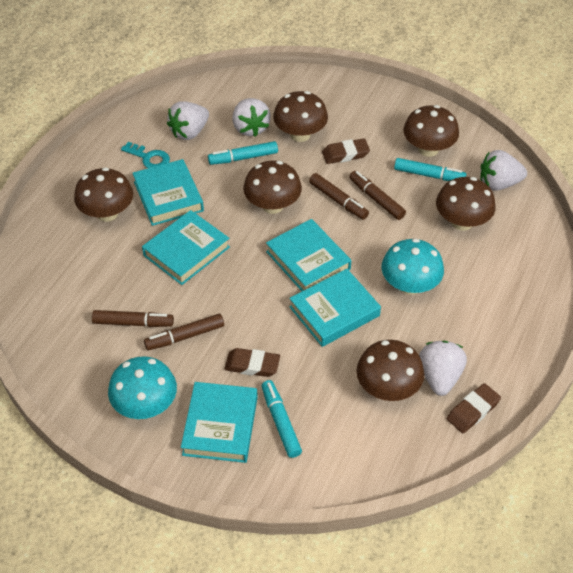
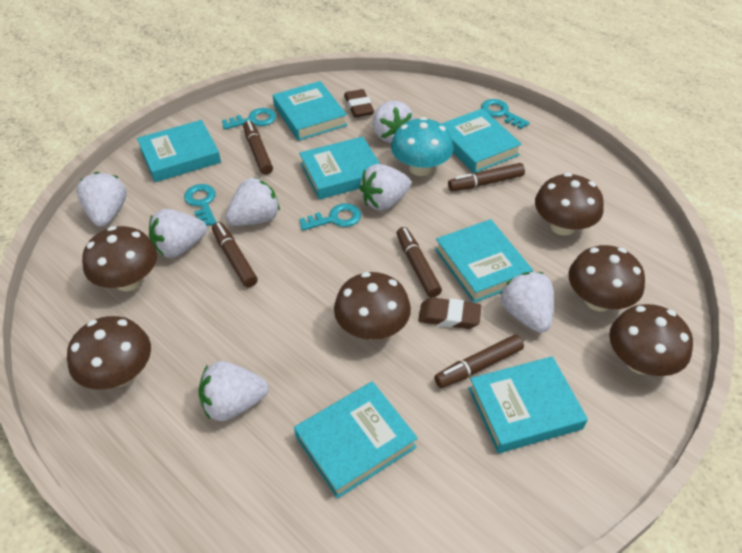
brown eraser: 3 -> 2
brown marker: 4 -> 5
turquoise book: 5 -> 7
turquoise key: 1 -> 4
turquoise marker: 3 -> 0
turquoise mushroom: 2 -> 1
white strawberry: 4 -> 7

